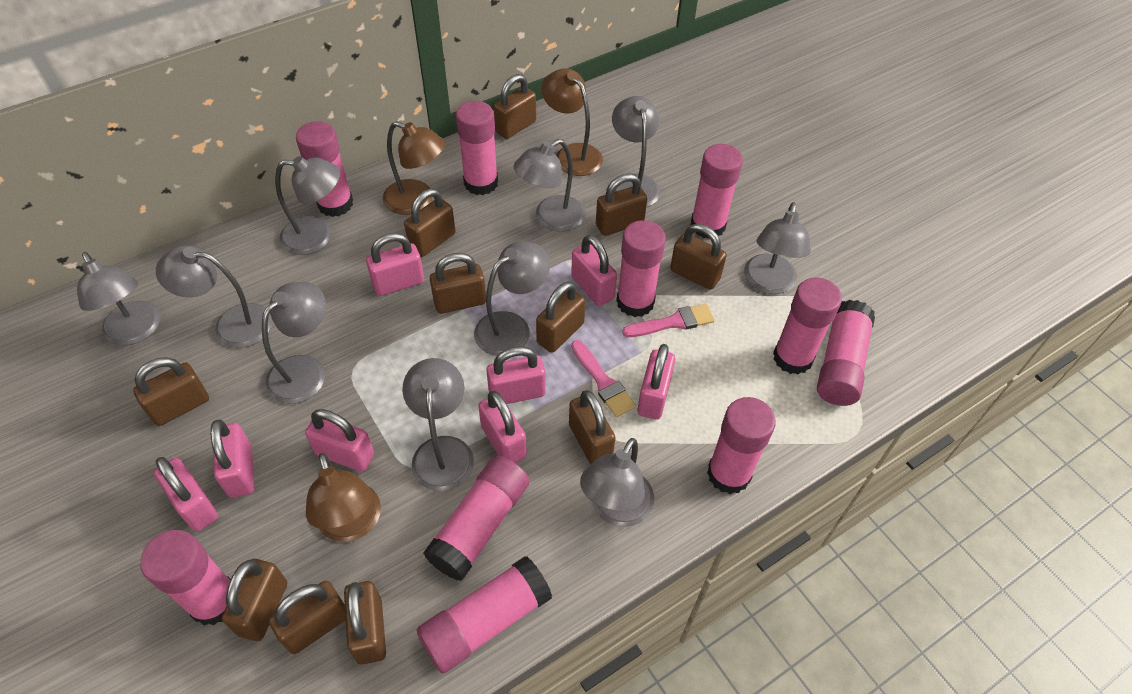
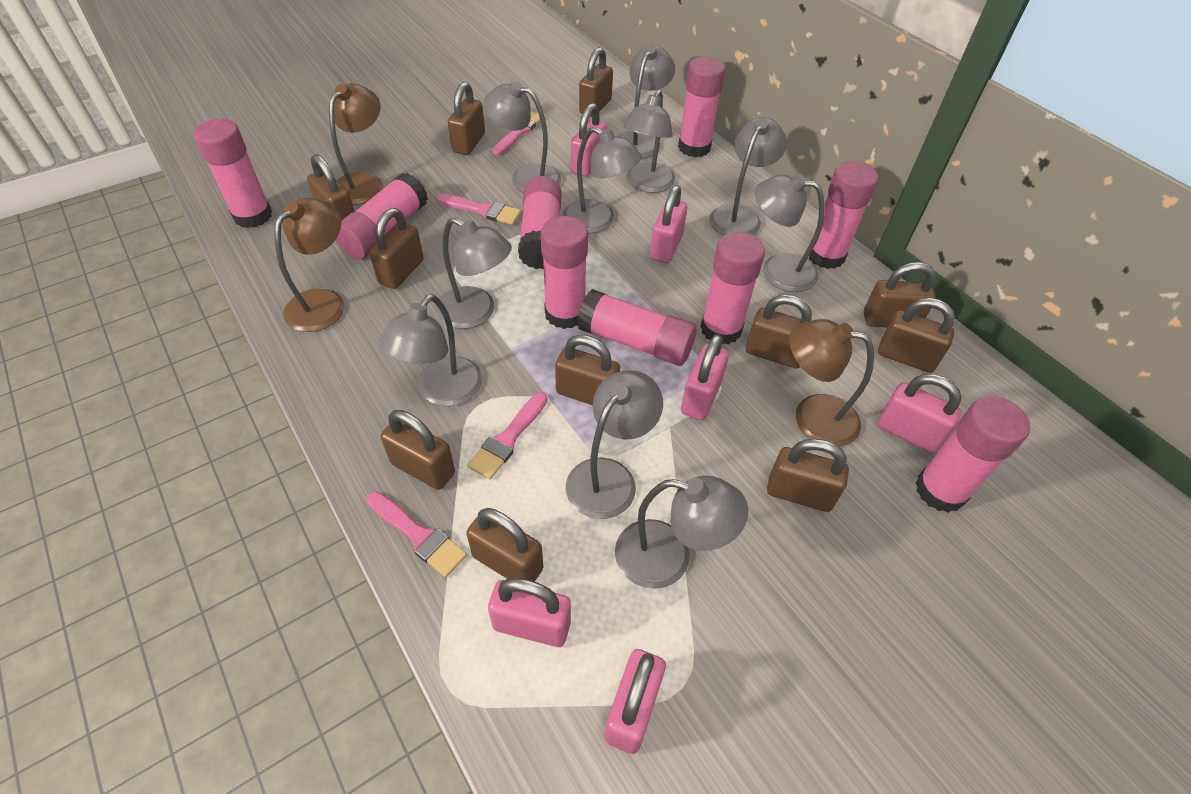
pink brush: 2 -> 4
pink glue stick: 10 -> 9
pink padlock: 8 -> 6

